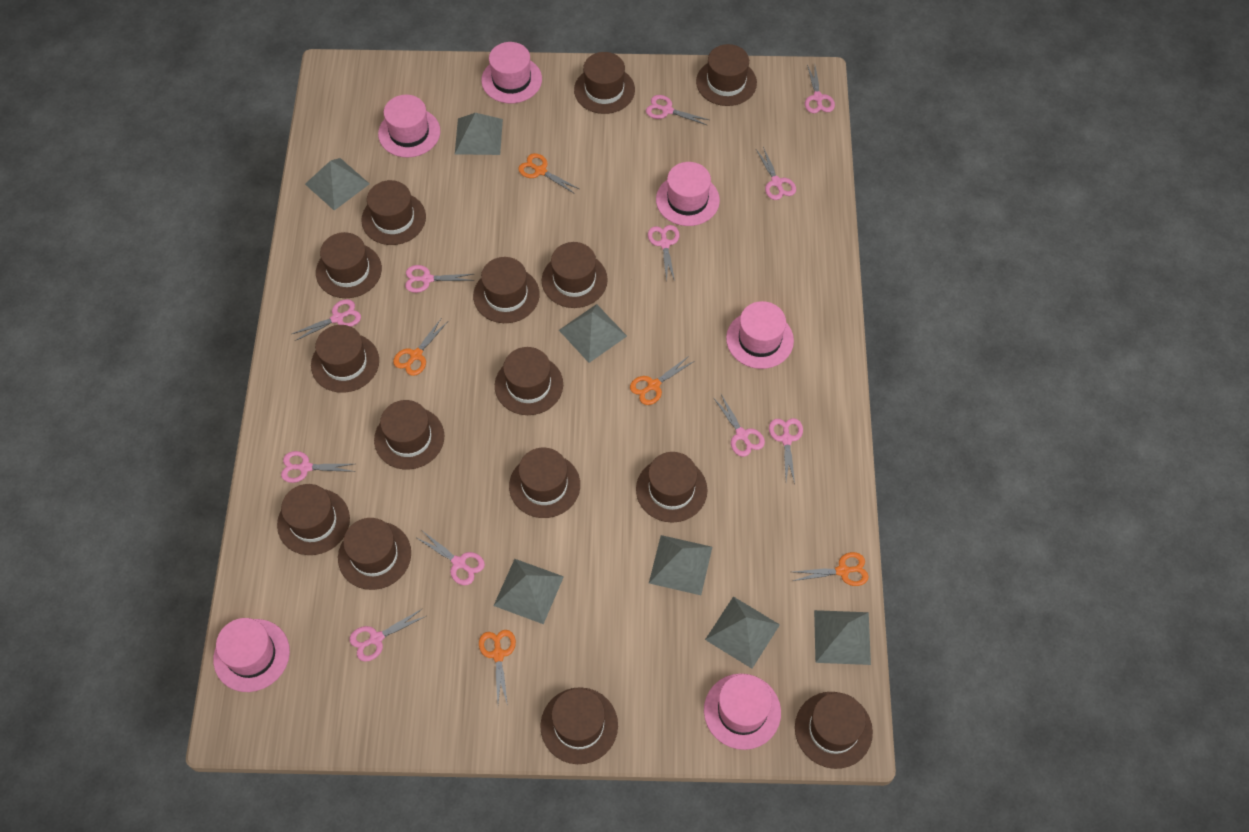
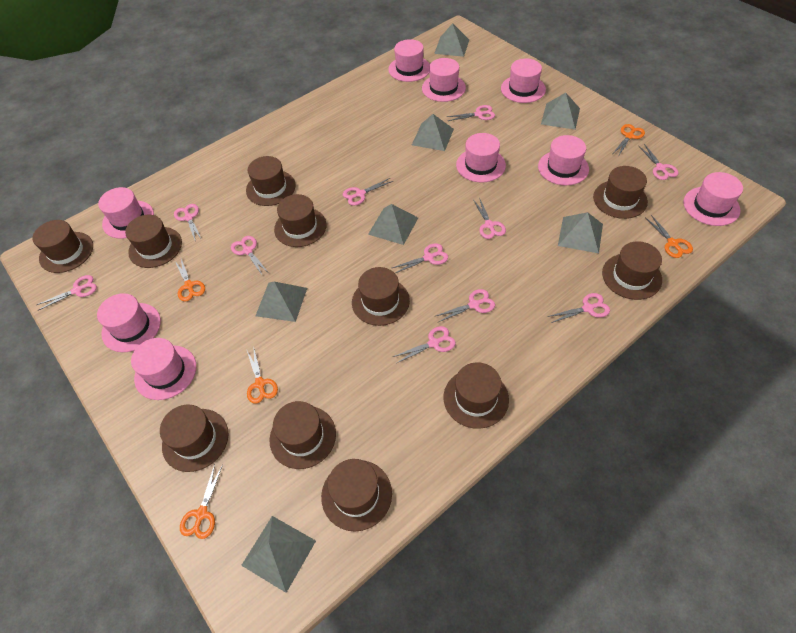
brown hat: 15 -> 11
pink hat: 6 -> 9

